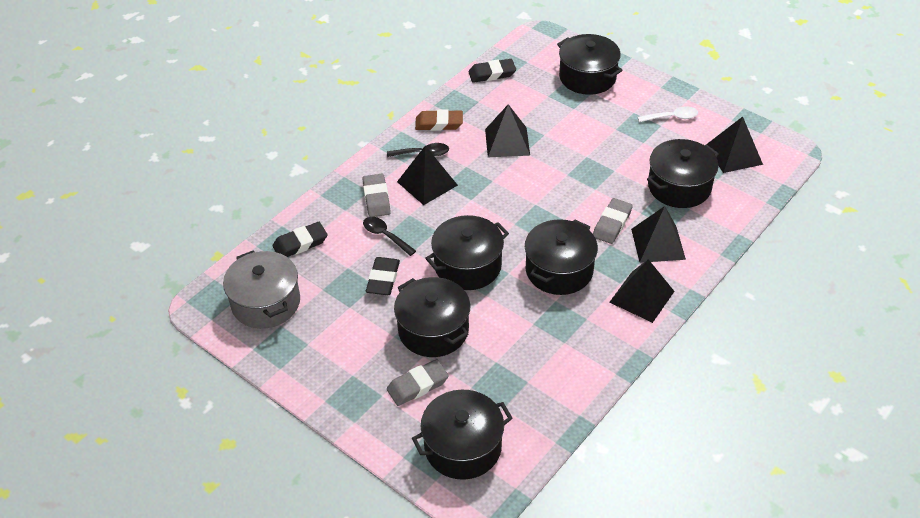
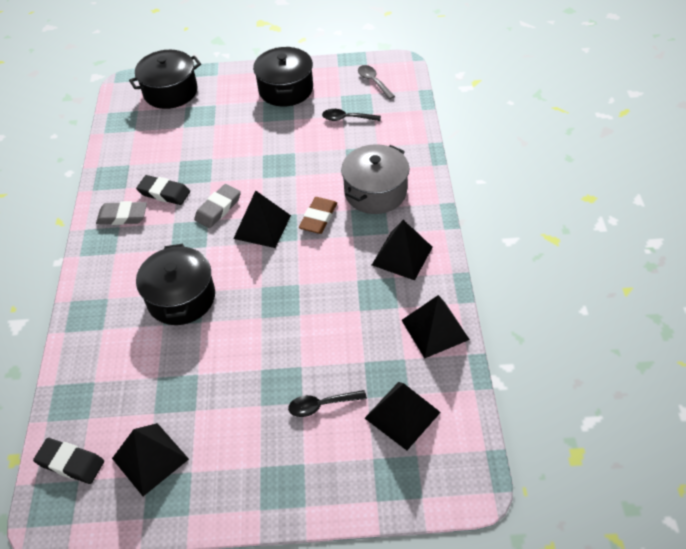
black eraser: 3 -> 2
black pot: 6 -> 3
grey eraser: 3 -> 2
grey spoon: 0 -> 1
white spoon: 1 -> 0

